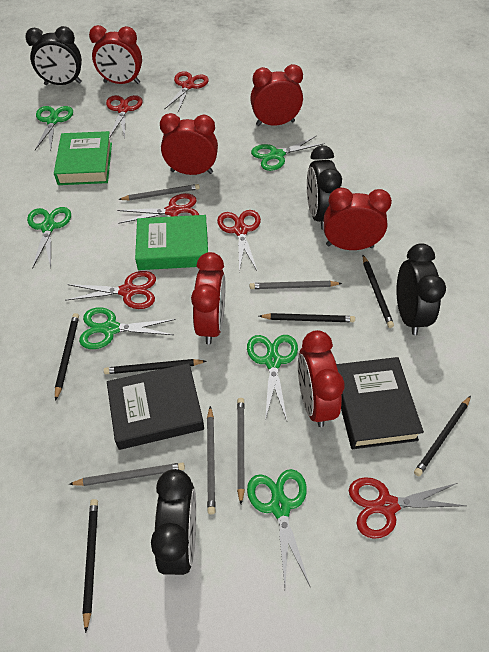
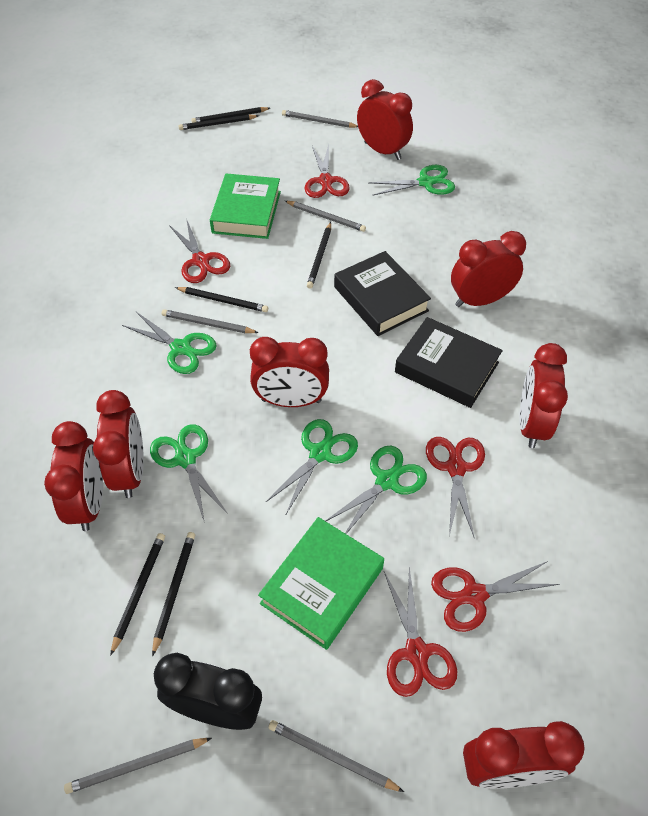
black clock: 4 -> 1
green scissors: 6 -> 5
red clock: 6 -> 7
red scissors: 6 -> 5

